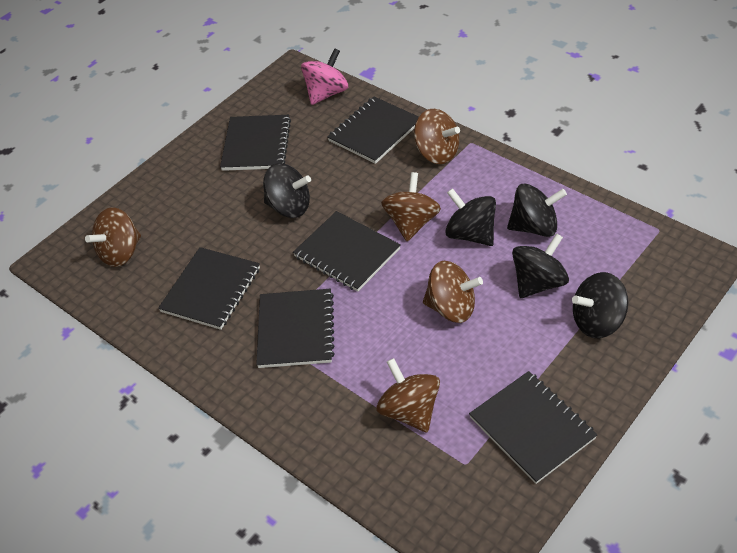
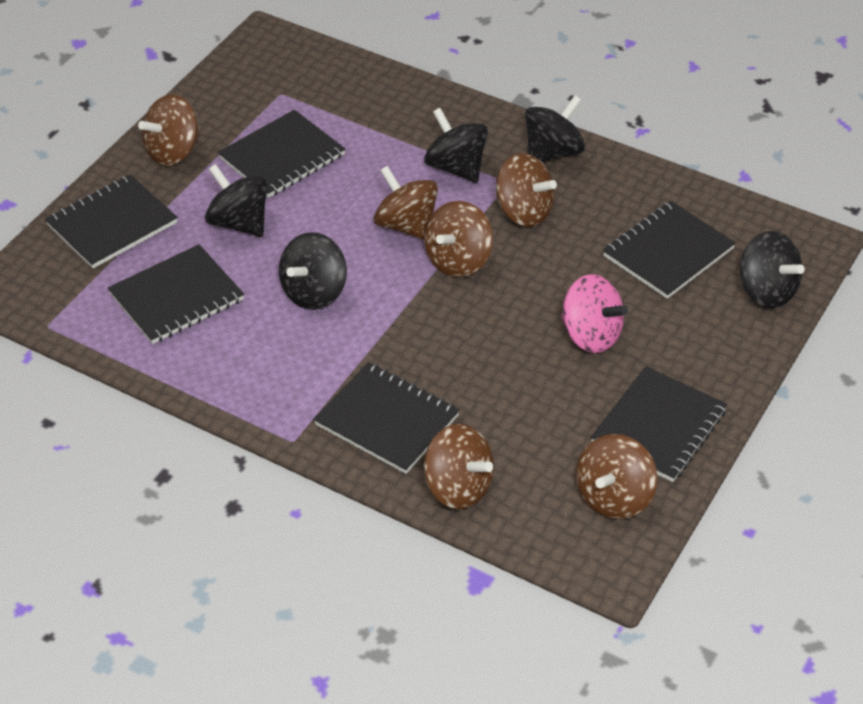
brown spinning top: 5 -> 6

